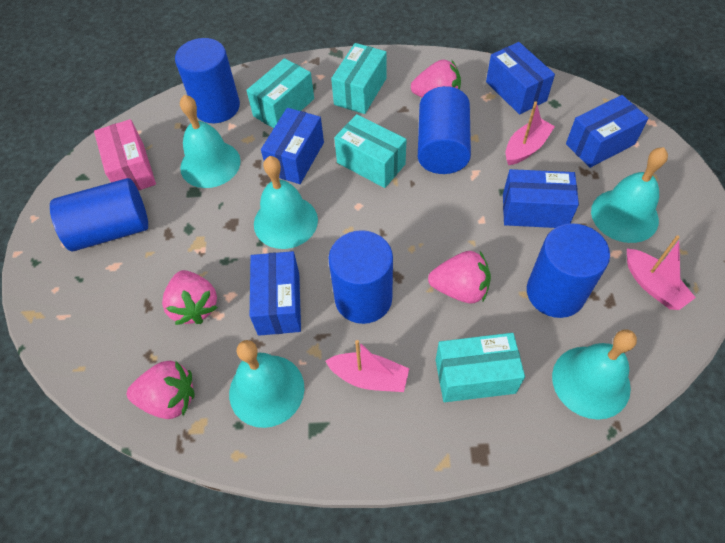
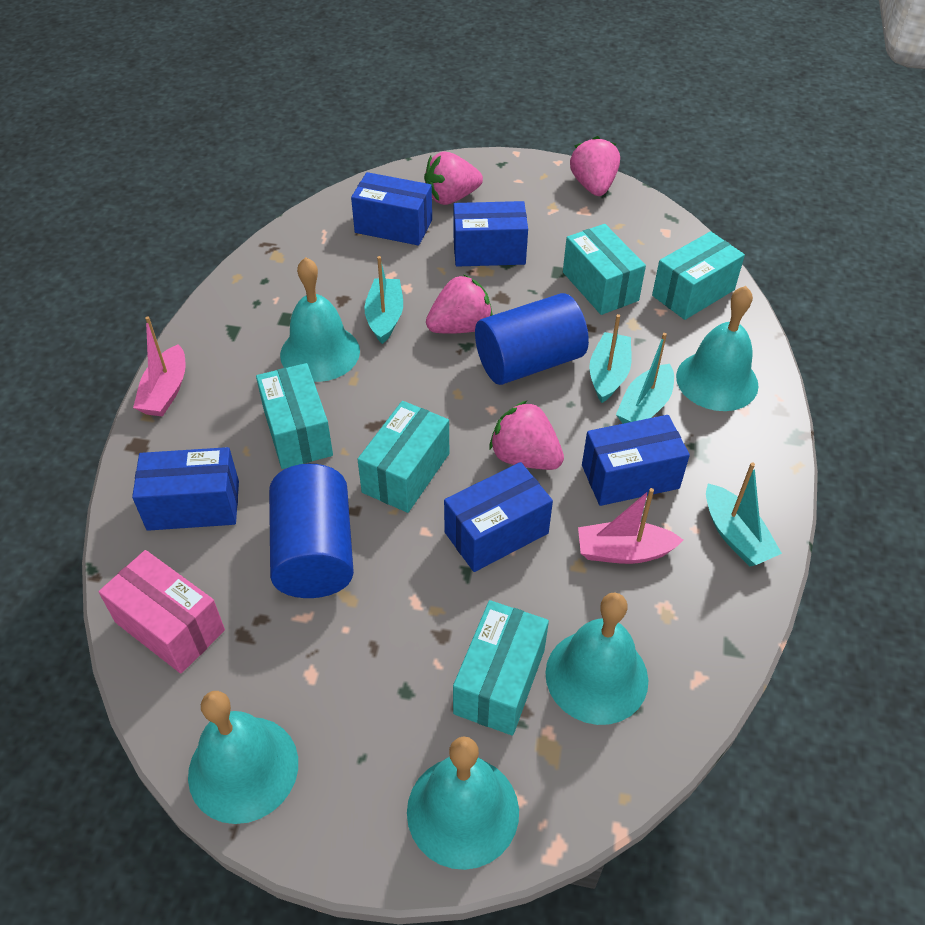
blue cylinder: 5 -> 2
pink boat: 3 -> 2
turquoise boat: 0 -> 4
turquoise box: 4 -> 5

